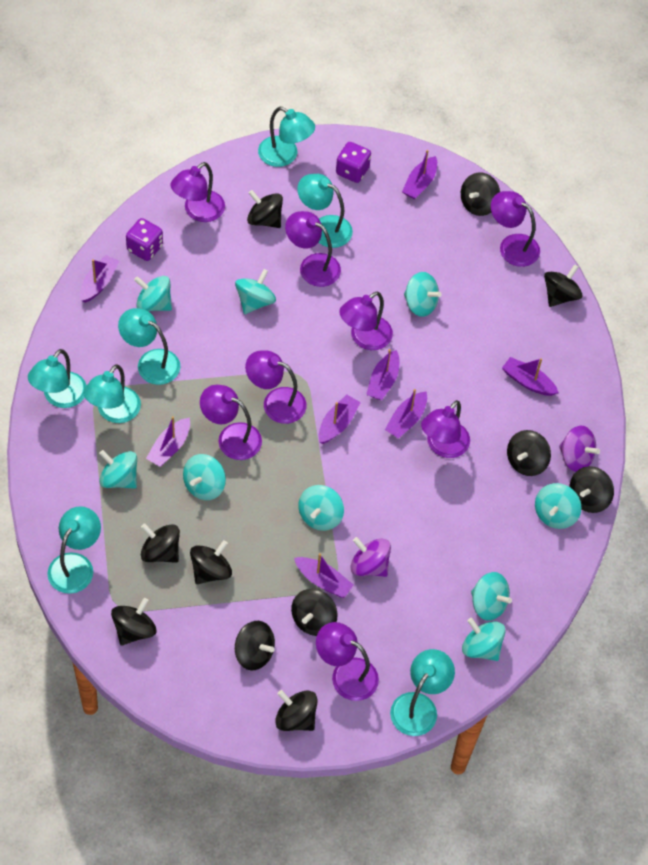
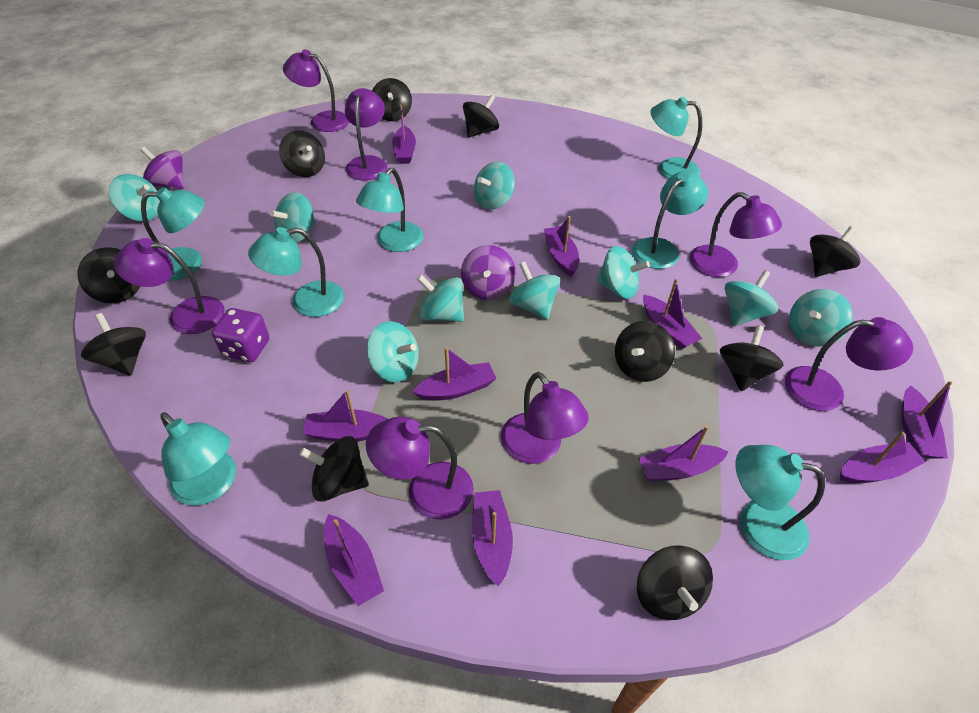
black spinning top: 11 -> 10
purple boat: 8 -> 10
purple dice: 2 -> 1
purple lamp: 8 -> 7

